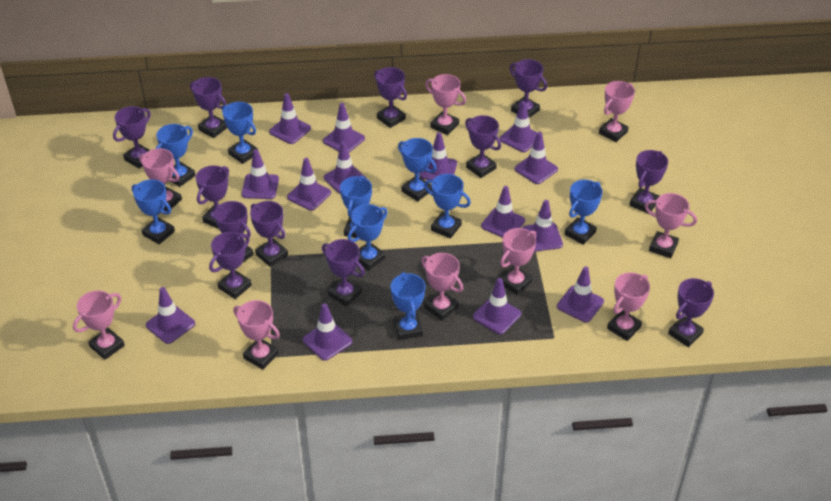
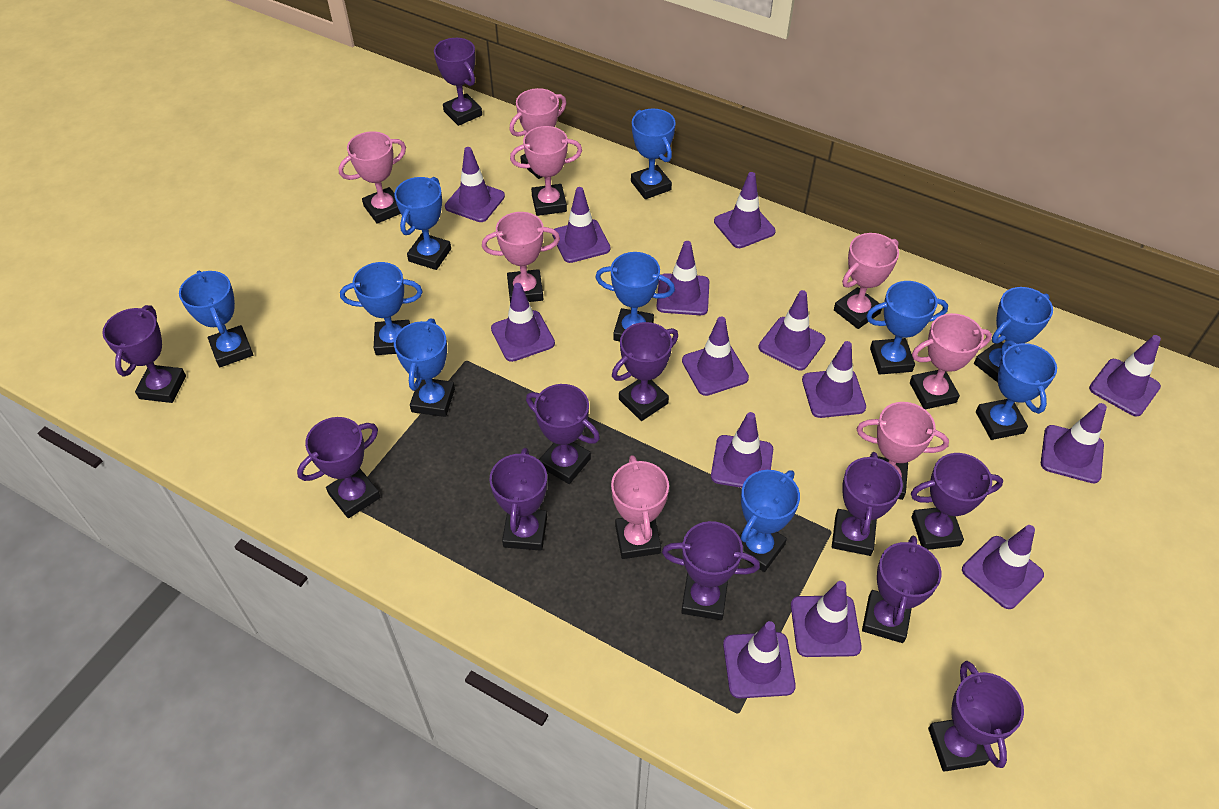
blue trophy: 9 -> 10
pink trophy: 9 -> 8
purple trophy: 12 -> 11

